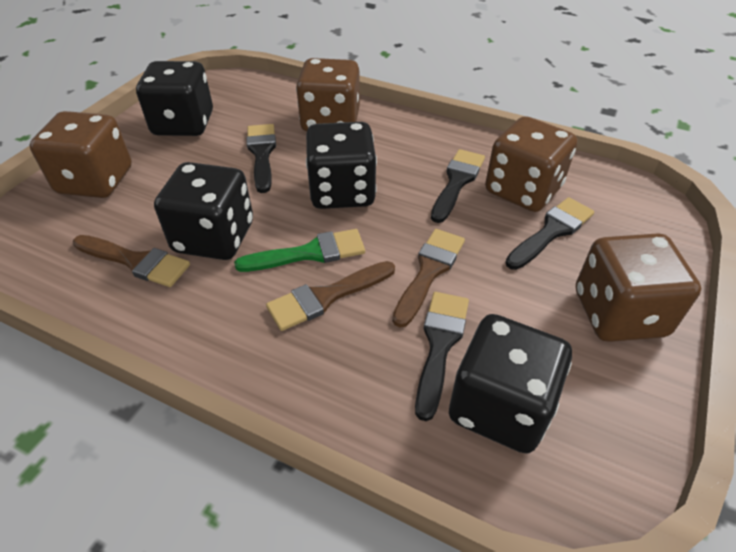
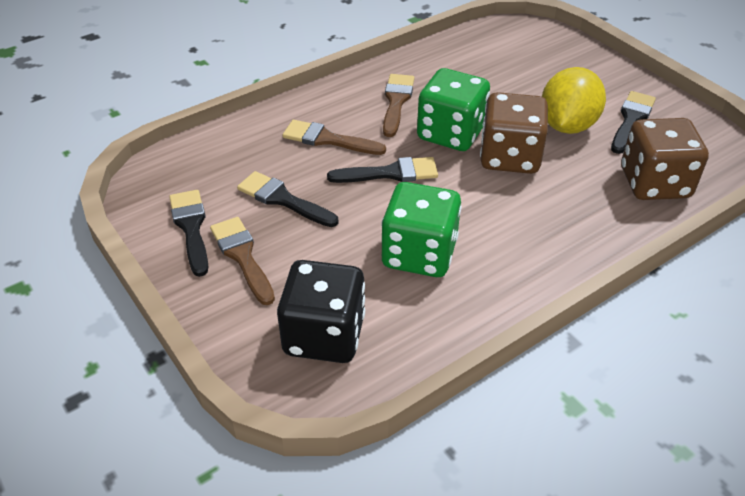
black dice: 4 -> 1
brown dice: 4 -> 2
green brush: 1 -> 0
green dice: 0 -> 2
yellow lemon: 0 -> 1

